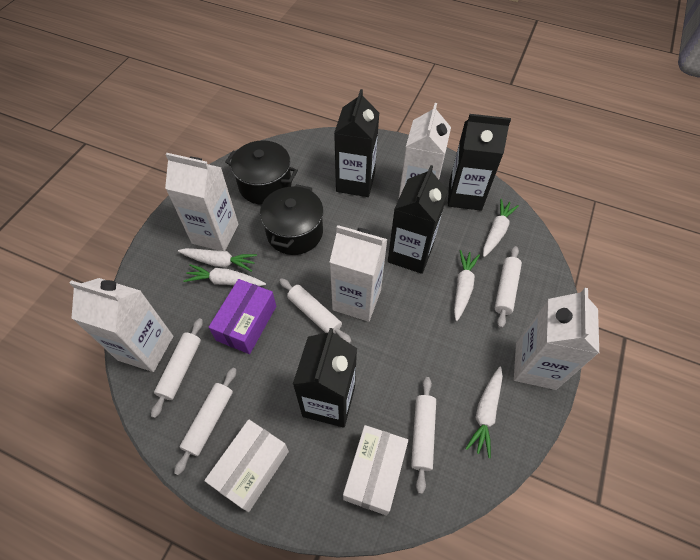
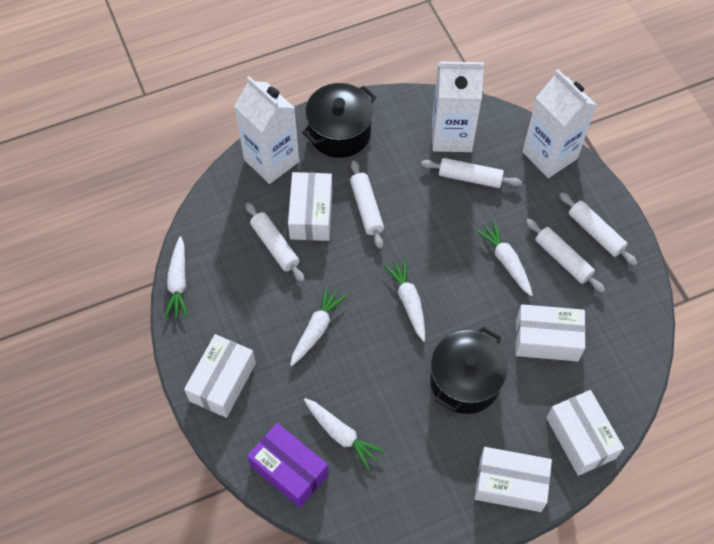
black carton: 4 -> 0
white box: 2 -> 5
white carton: 5 -> 3

